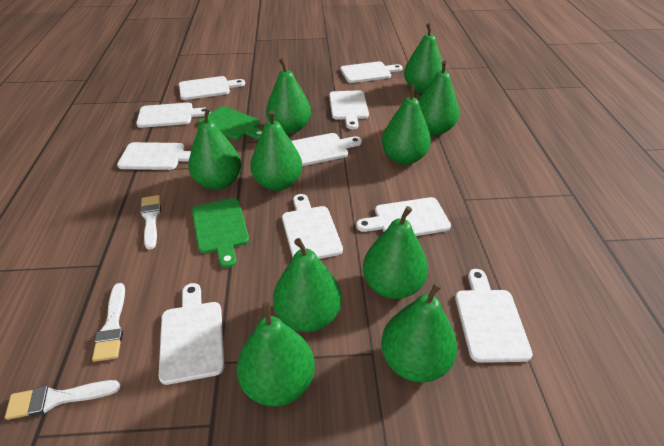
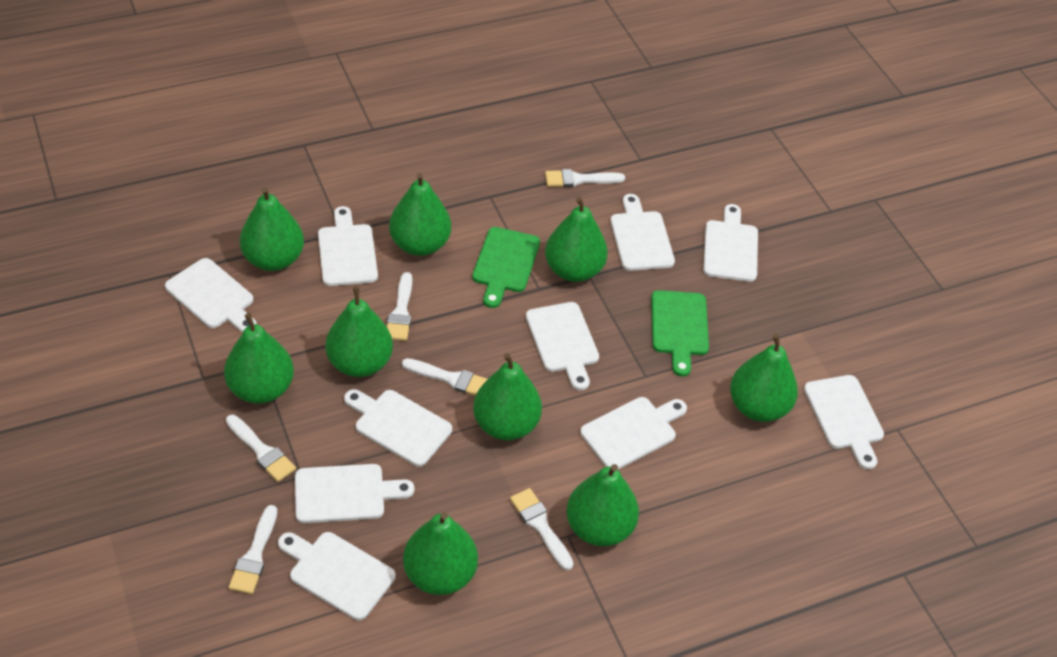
green pear: 10 -> 9
white brush: 3 -> 6

